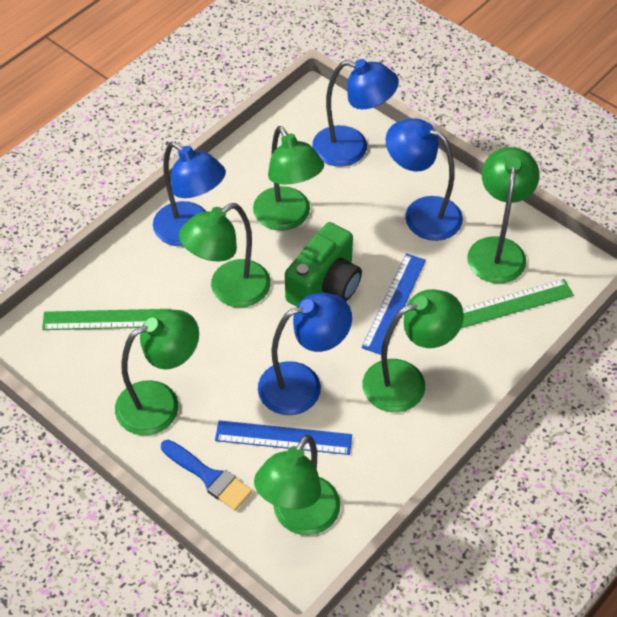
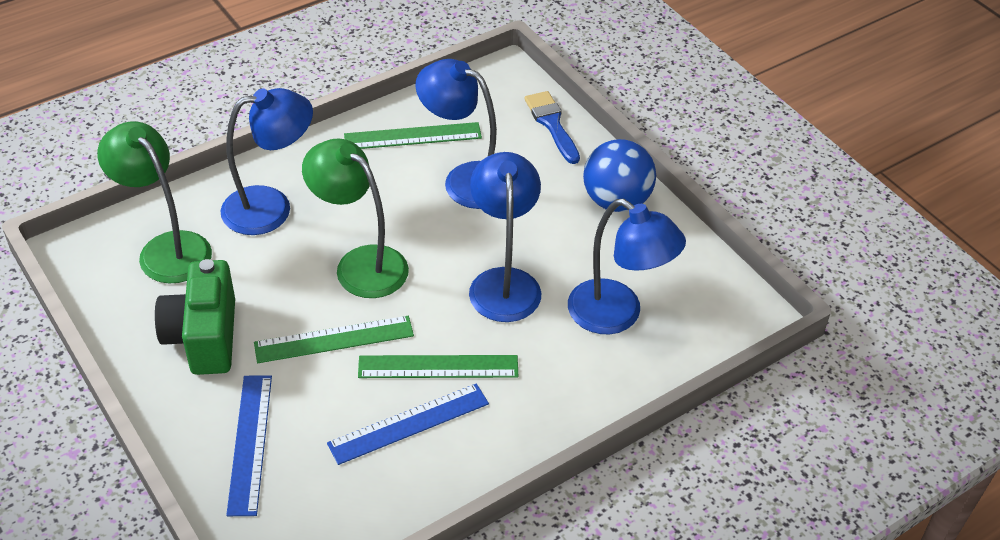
blue ball: 0 -> 1
green lamp: 6 -> 2
green ruler: 2 -> 3

